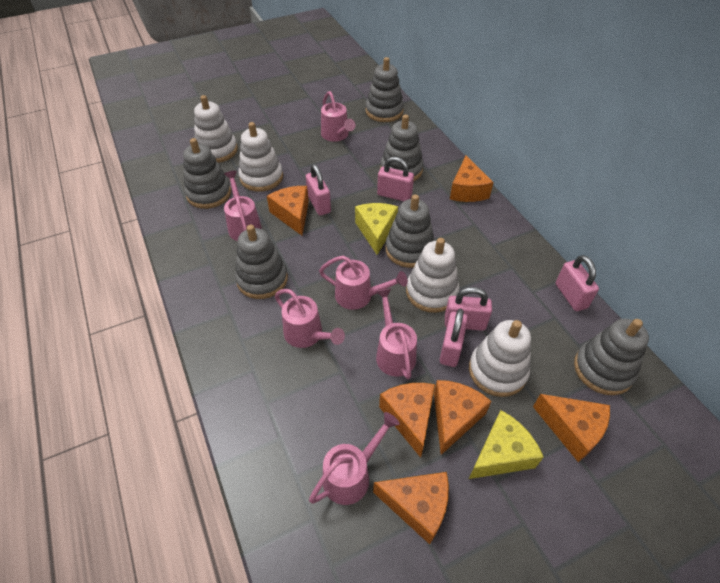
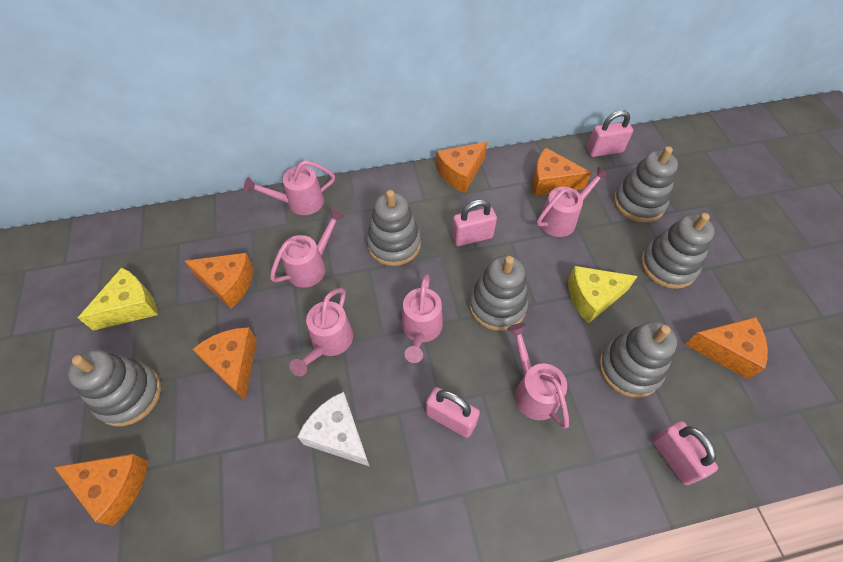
pink padlock: 5 -> 4
white cheese: 0 -> 1
white stacking toy: 4 -> 0

